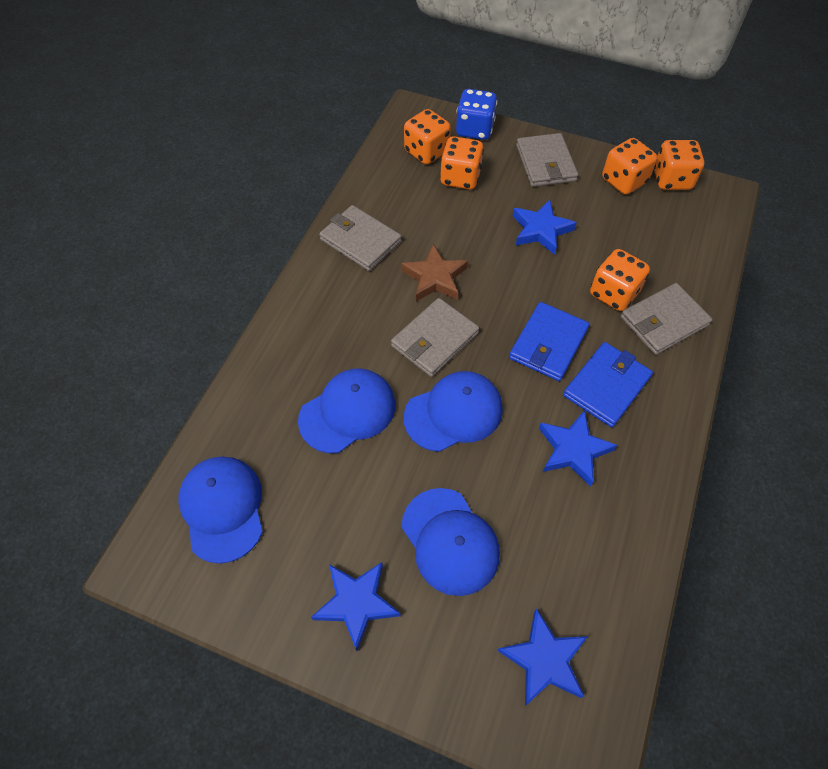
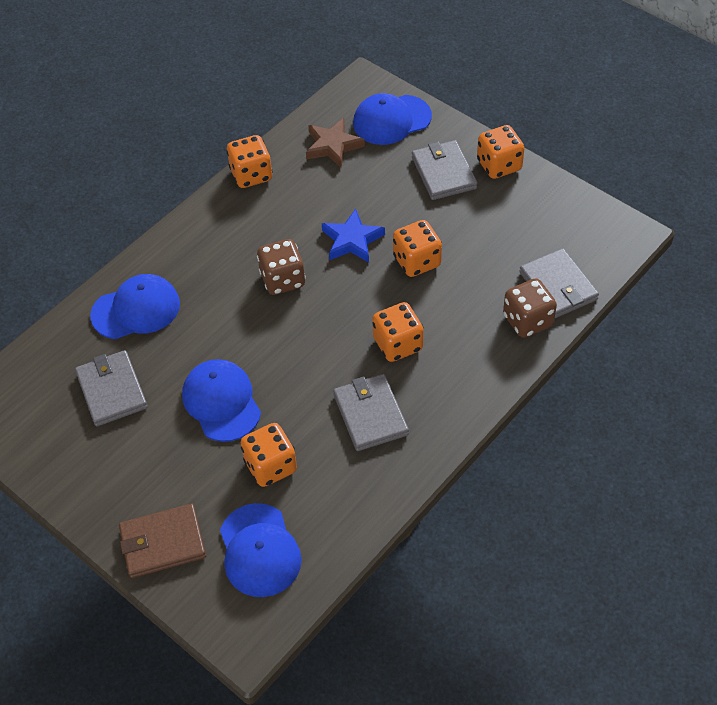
blue dice: 1 -> 0
blue star: 4 -> 1
blue wallet: 2 -> 0
brown dice: 0 -> 2
brown wallet: 0 -> 1

